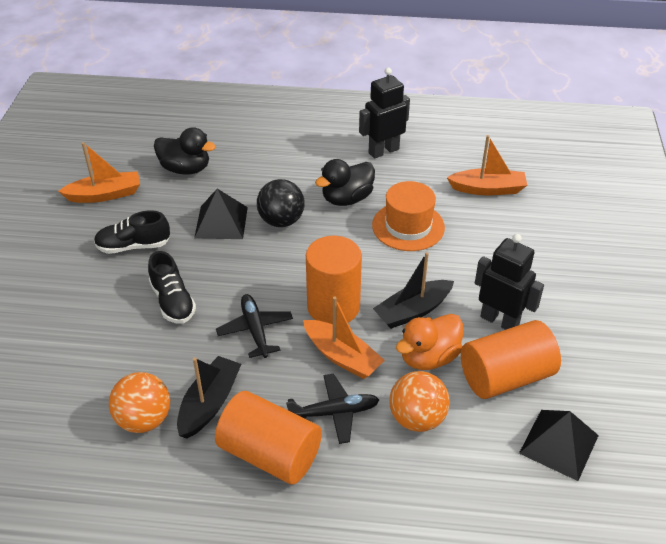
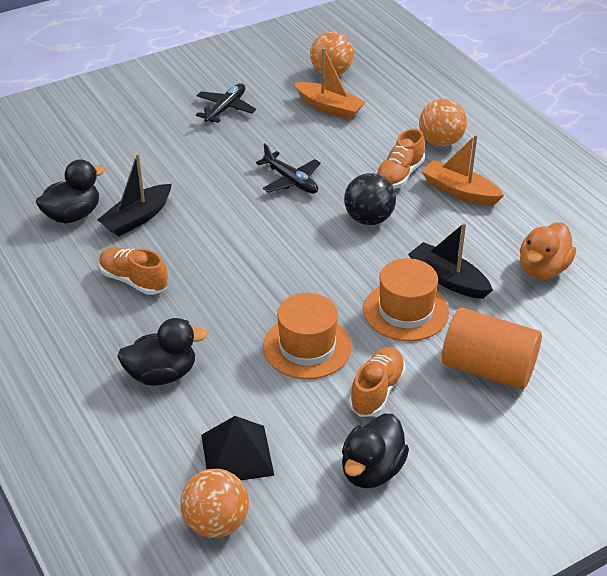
black duck: 2 -> 3
black pyramid: 2 -> 1
black robot: 2 -> 0
black shoe: 2 -> 0
orange ball: 2 -> 3
orange boat: 3 -> 2
orange cylinder: 3 -> 1
orange hat: 1 -> 2
orange shoe: 0 -> 3

